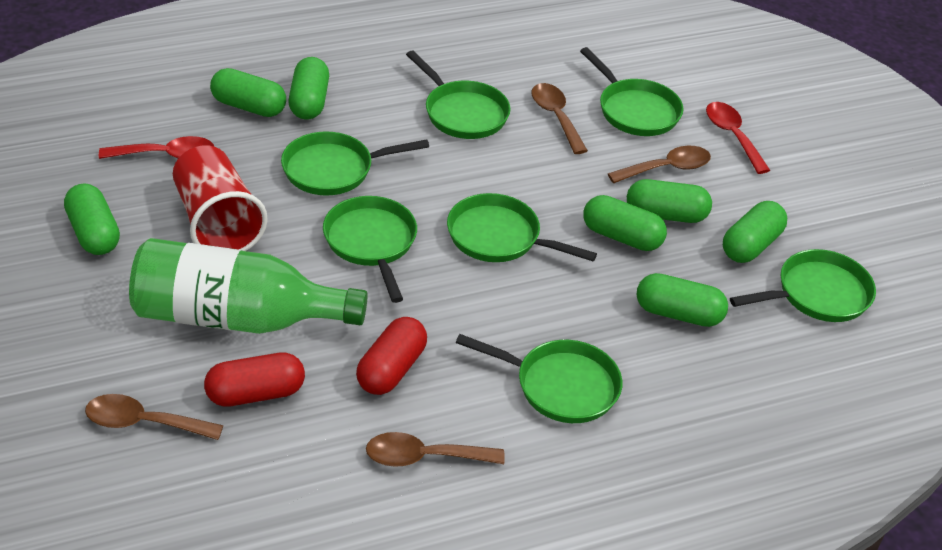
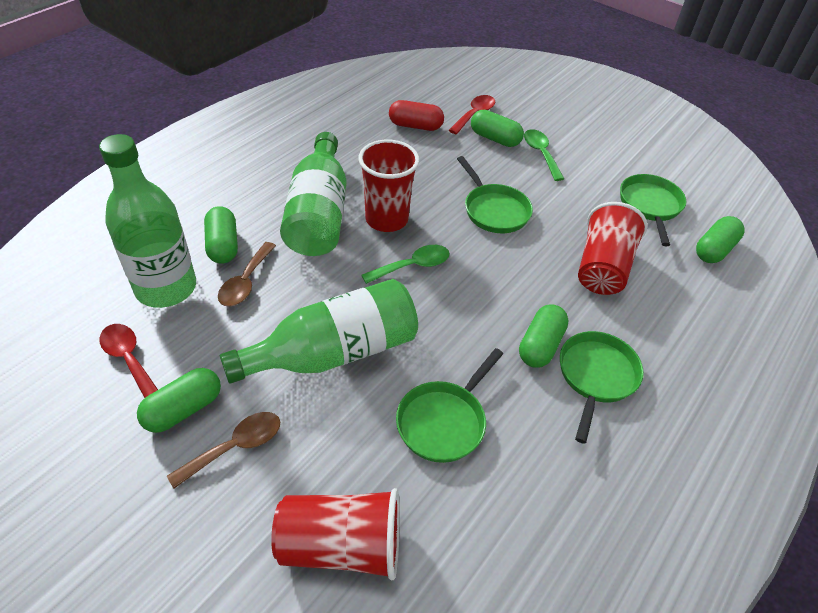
brown spoon: 4 -> 2
green bottle: 1 -> 3
green capsule: 7 -> 5
green pan: 7 -> 4
green spoon: 0 -> 2
red capsule: 2 -> 1
red cup: 1 -> 3

